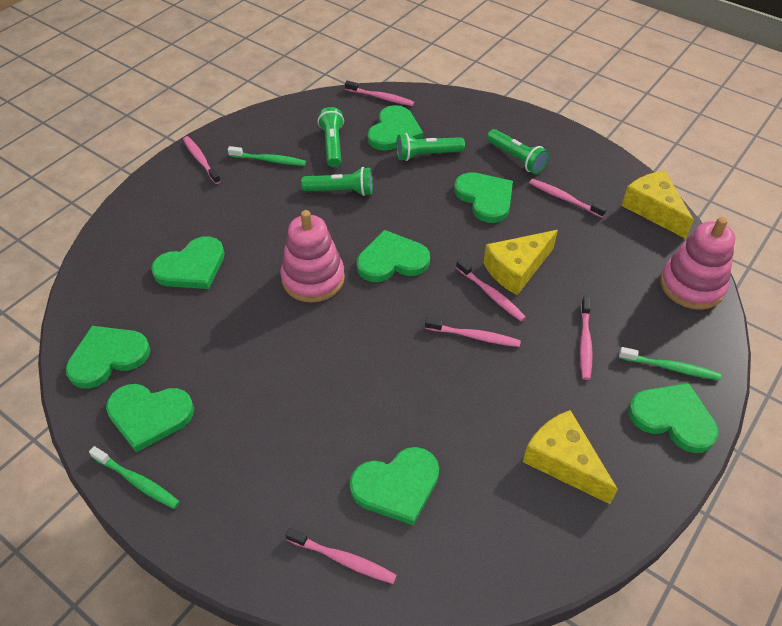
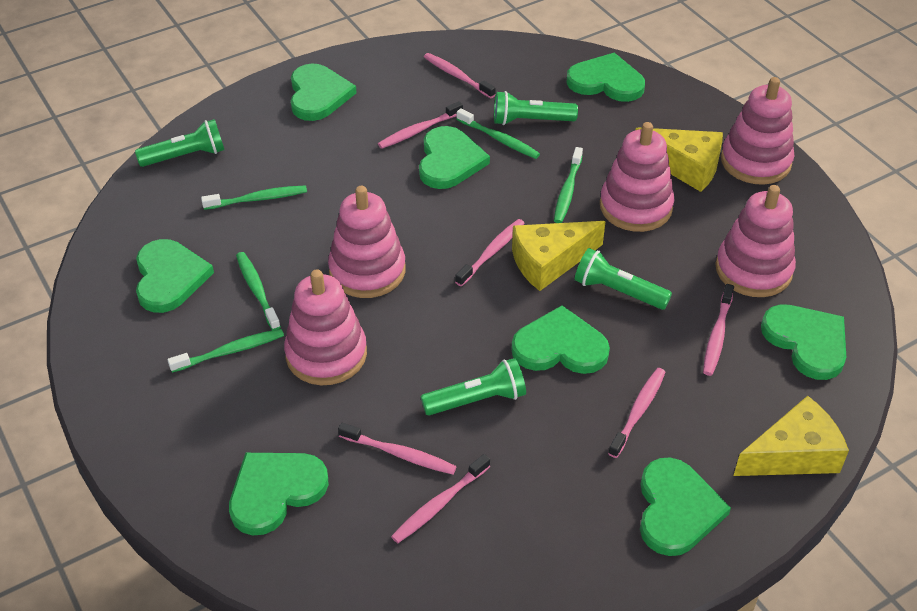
green toothbrush: 3 -> 5
pink stacking toy: 2 -> 5

